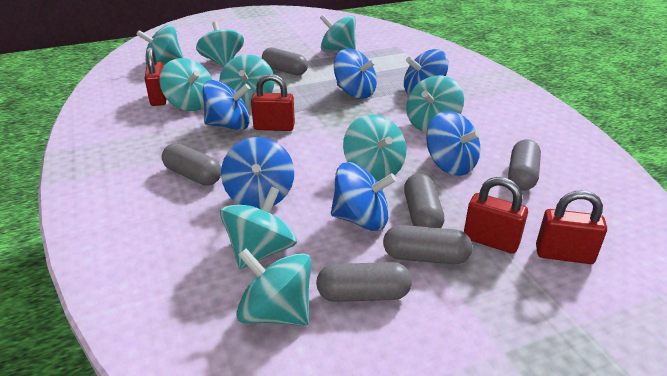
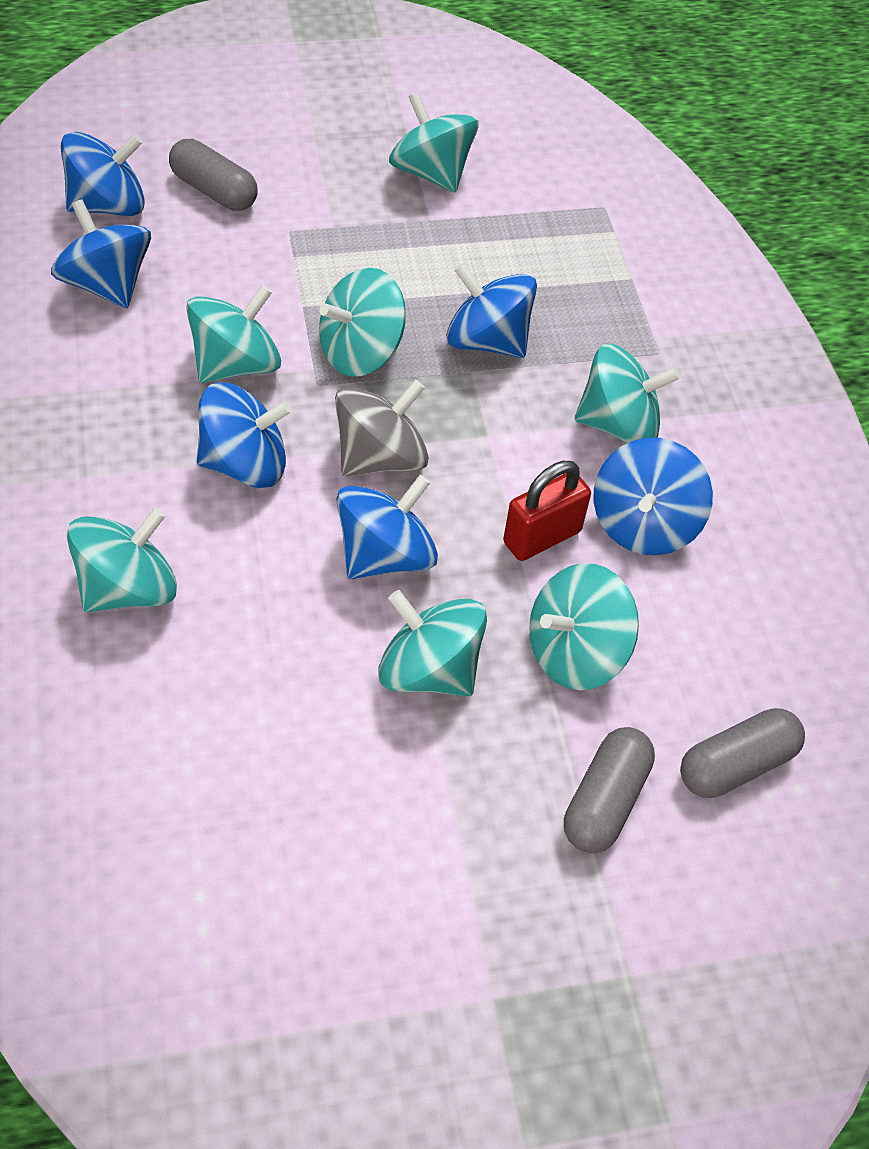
grey capsule: 6 -> 3
grey spinning top: 0 -> 1
red padlock: 4 -> 1
turquoise spinning top: 9 -> 7

